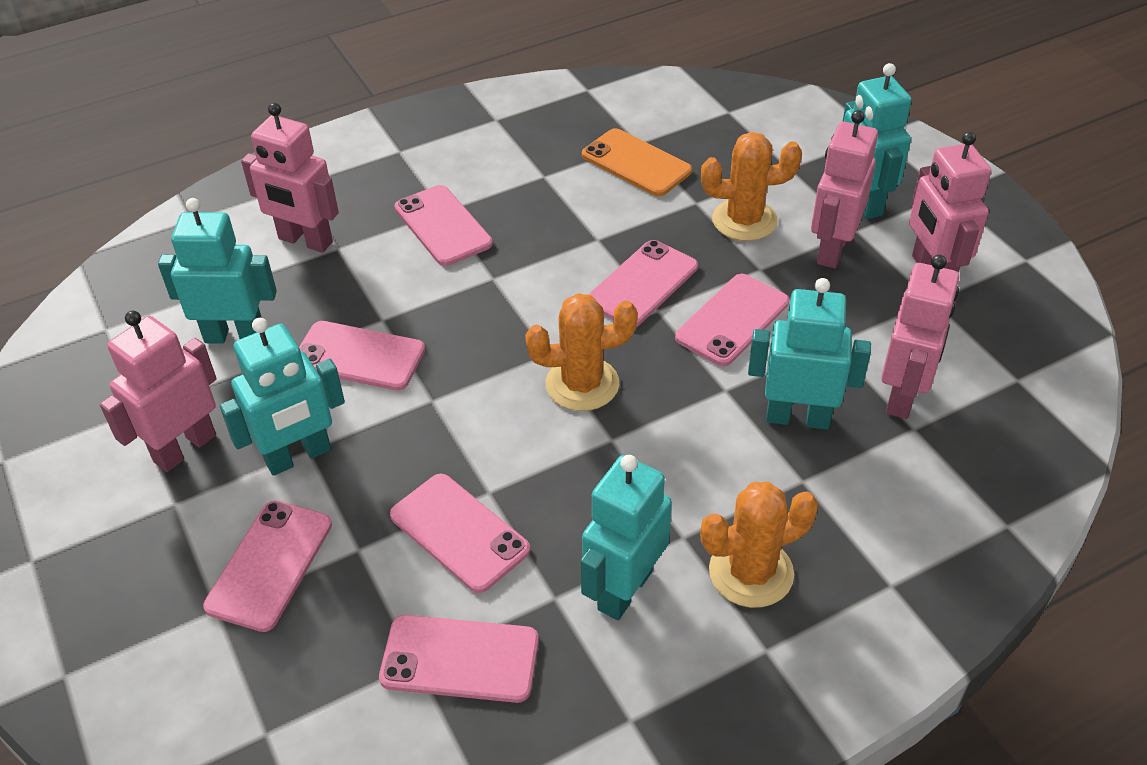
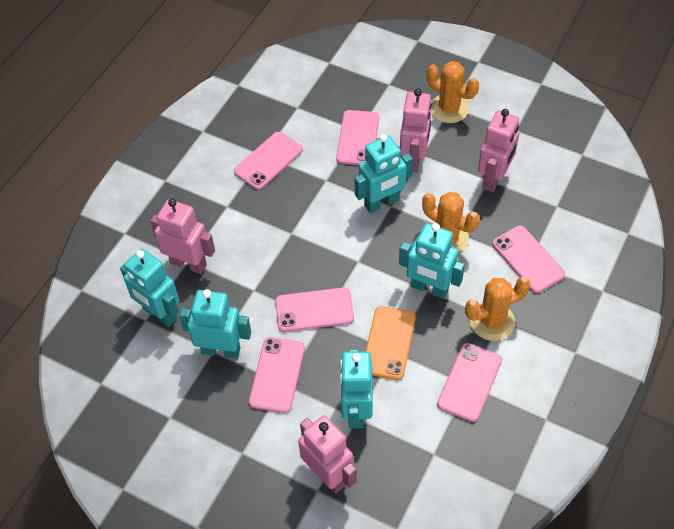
pink phone: 7 -> 6
pink robot: 5 -> 4

